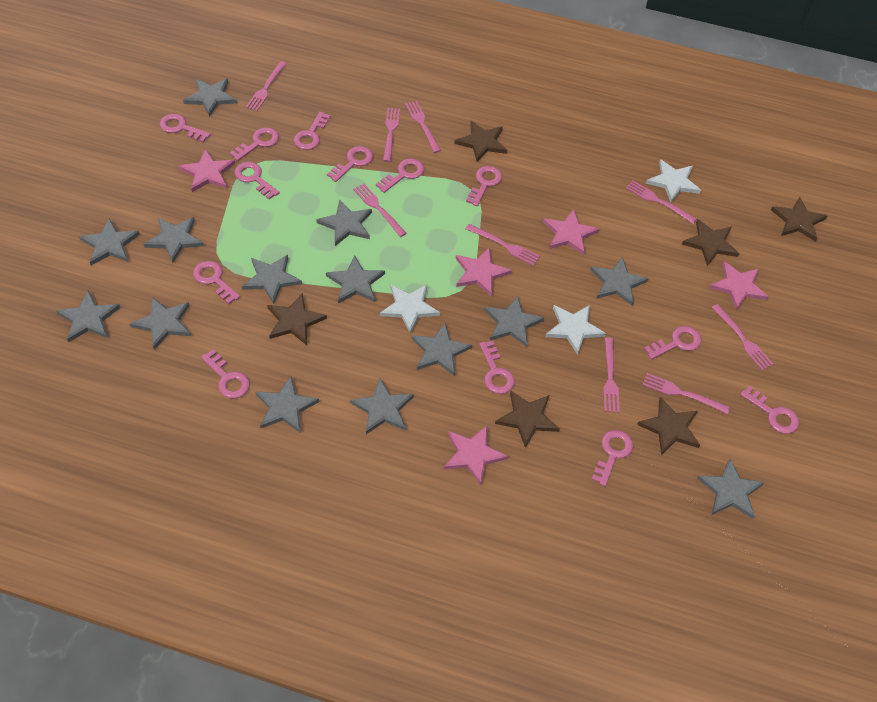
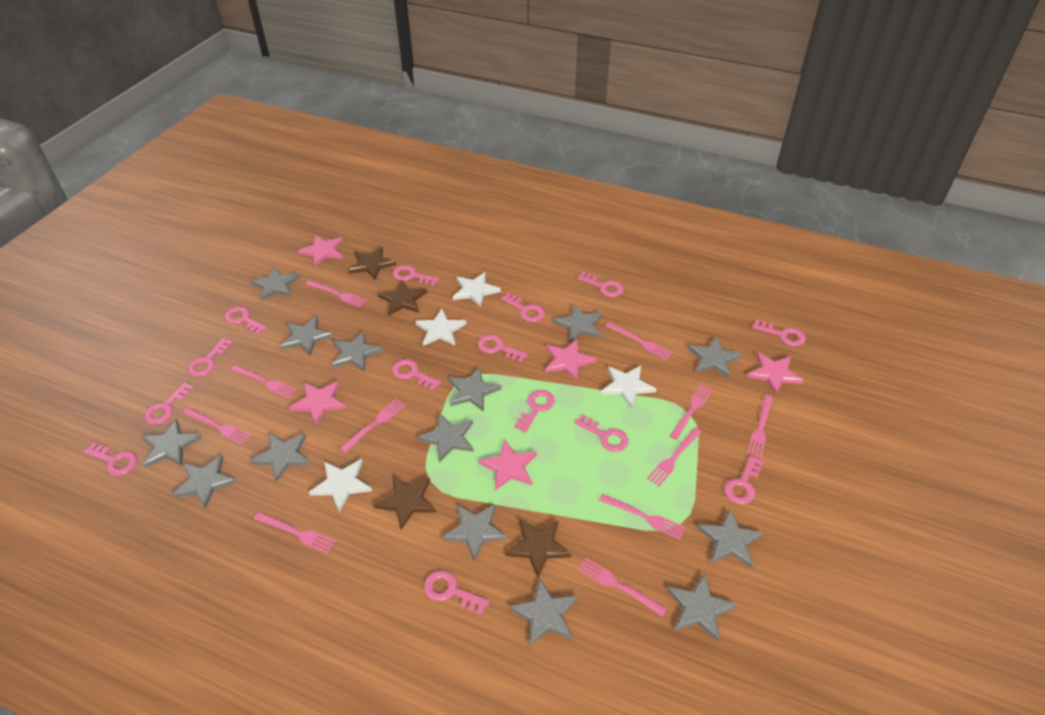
brown star: 6 -> 4
pink fork: 9 -> 11
pink key: 13 -> 14
white star: 3 -> 4

